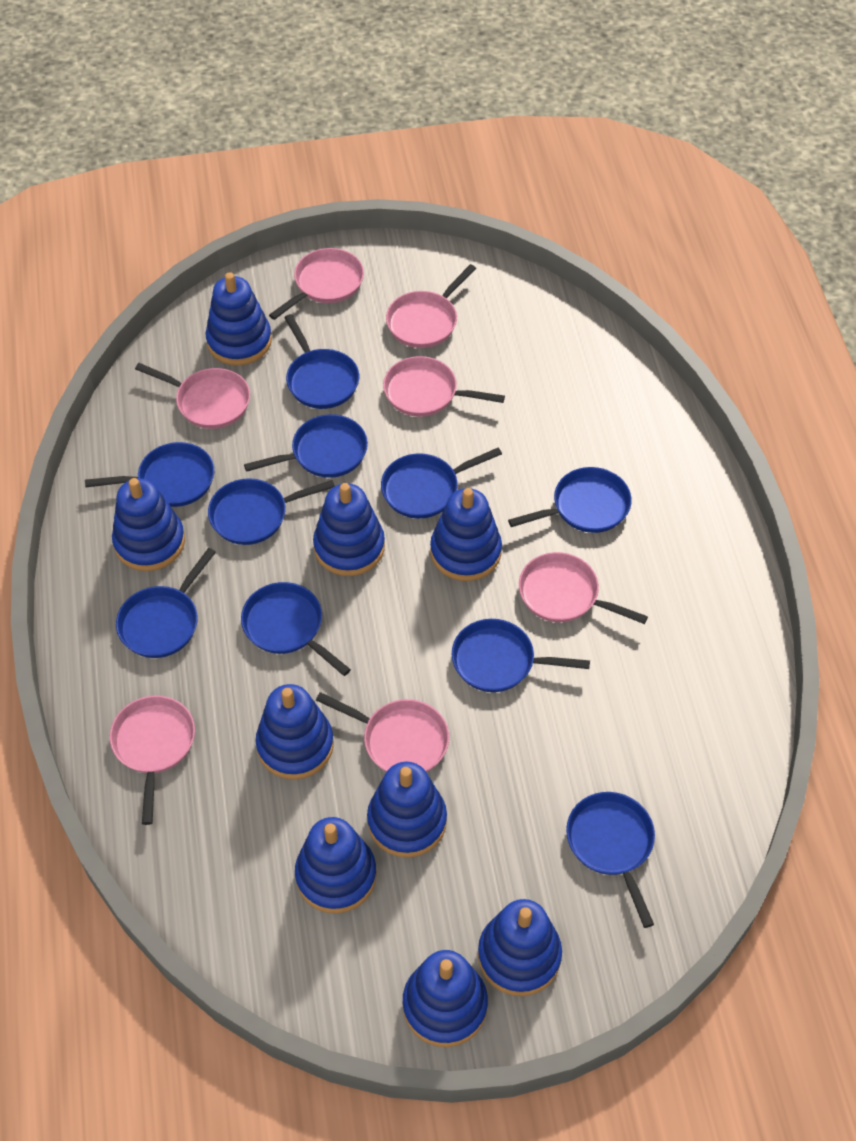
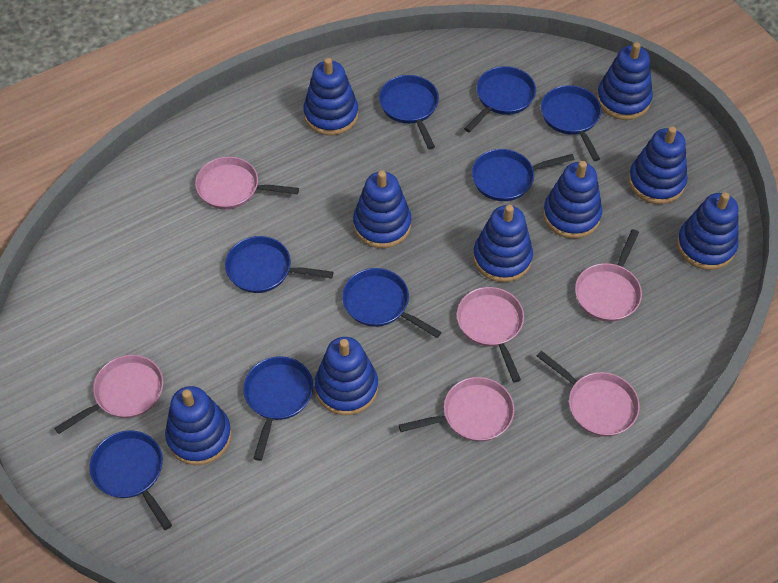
blue pan: 10 -> 8
pink pan: 7 -> 6

